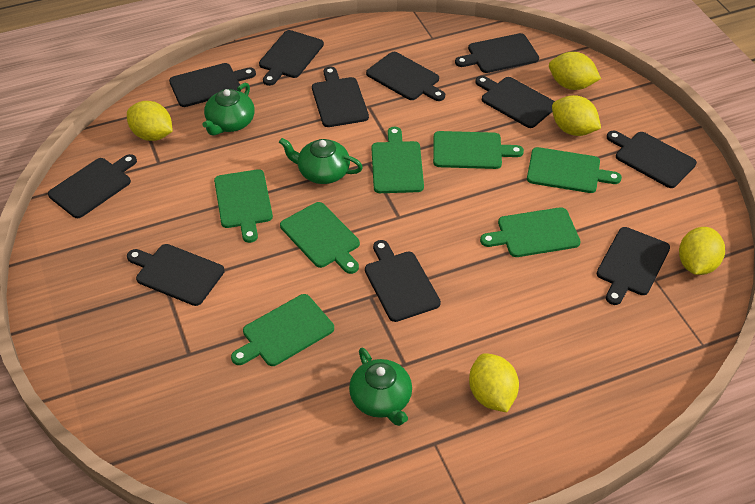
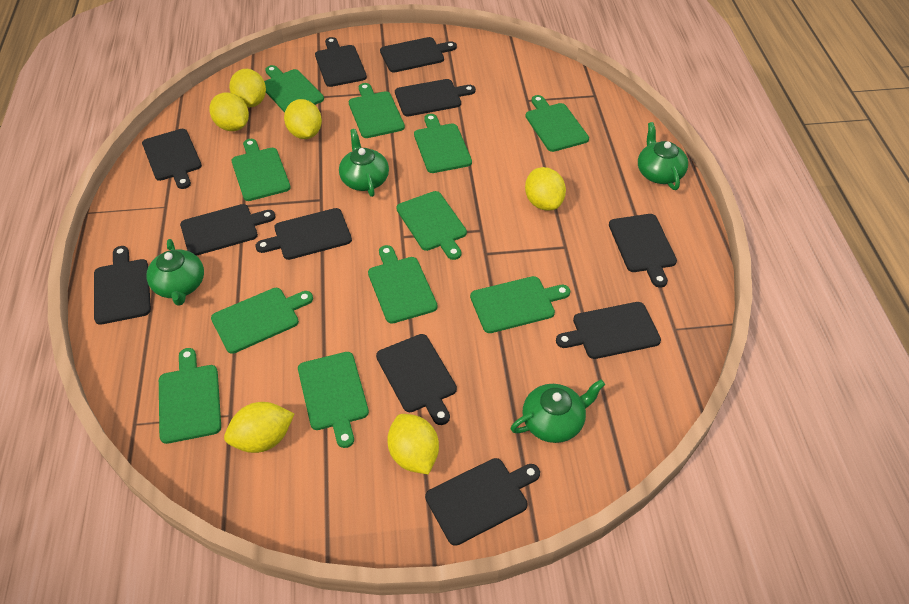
green cutting board: 7 -> 11
green teapot: 3 -> 4
yellow lemon: 5 -> 6

